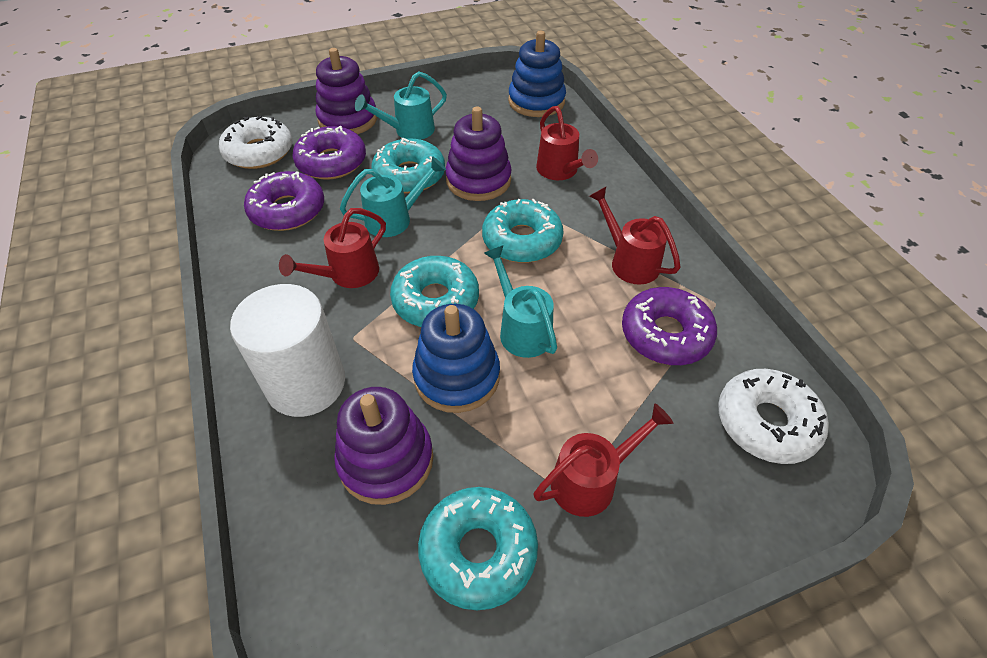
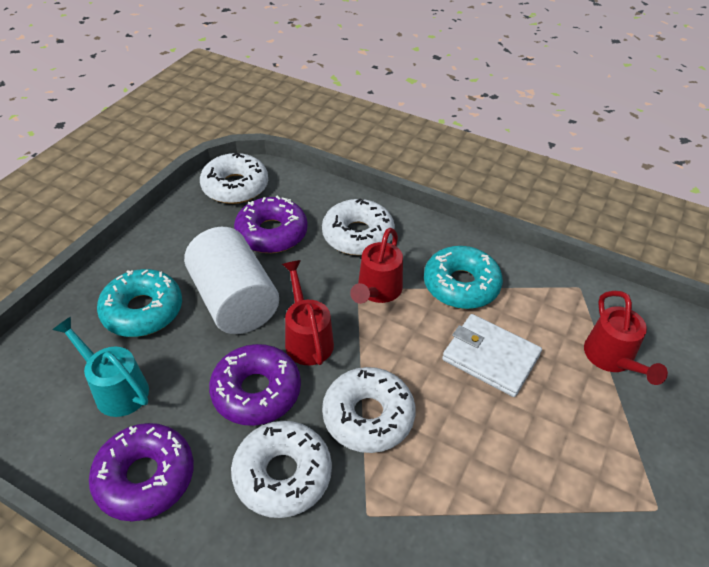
blue stacking toy: 2 -> 0
purple stacking toy: 3 -> 0
red watering can: 4 -> 3
turquoise donut: 4 -> 2
turquoise watering can: 3 -> 1
white donut: 2 -> 4
white wallet: 0 -> 1

